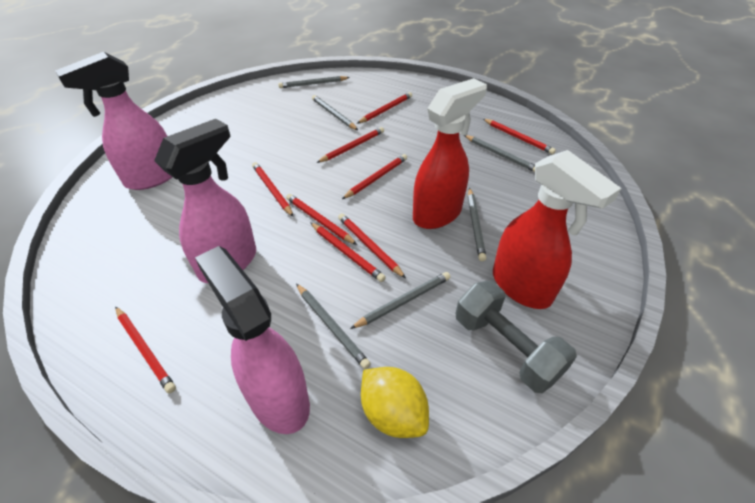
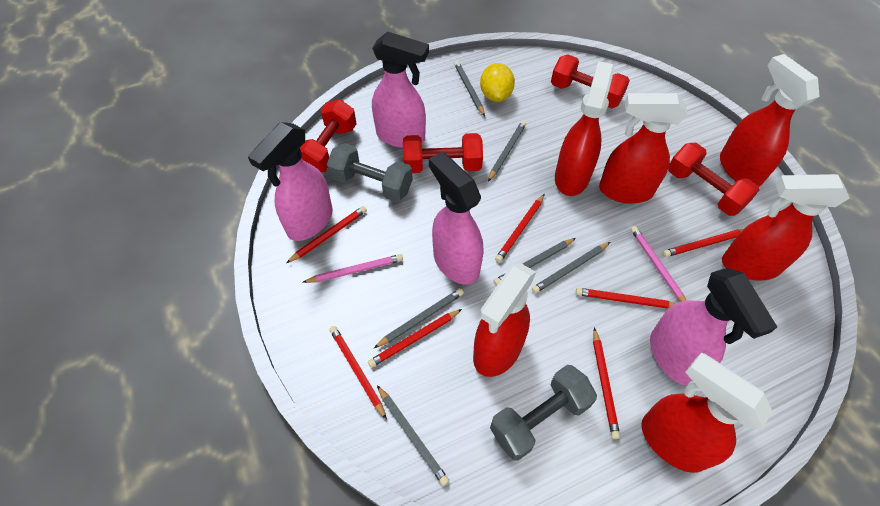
grey dumbbell: 1 -> 2
pink pencil: 0 -> 2
pink spray bottle: 3 -> 4
red dumbbell: 0 -> 4
red pencil: 9 -> 7
red spray bottle: 2 -> 6

